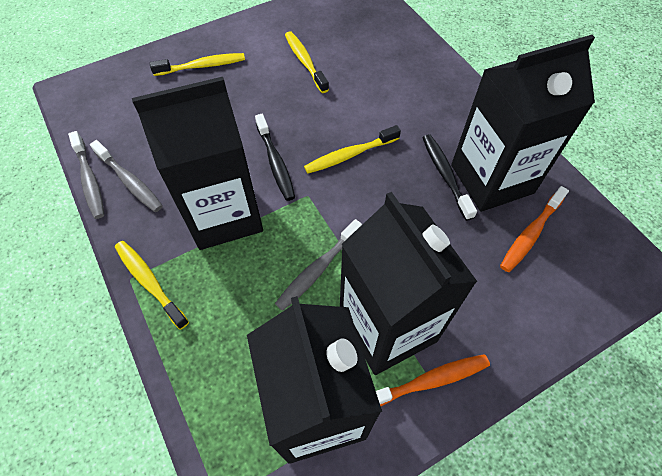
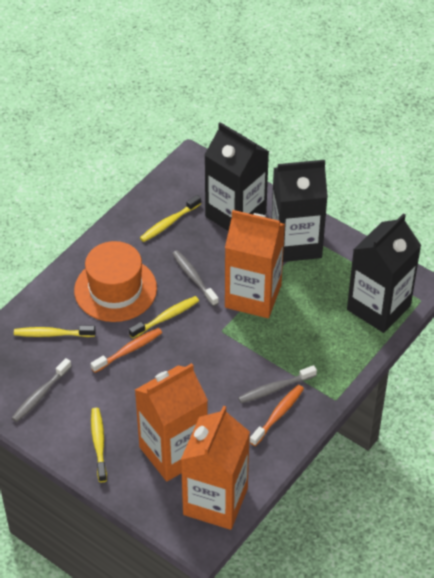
black carton: 4 -> 3
black toothbrush: 2 -> 0
orange carton: 0 -> 3
orange hat: 0 -> 1

